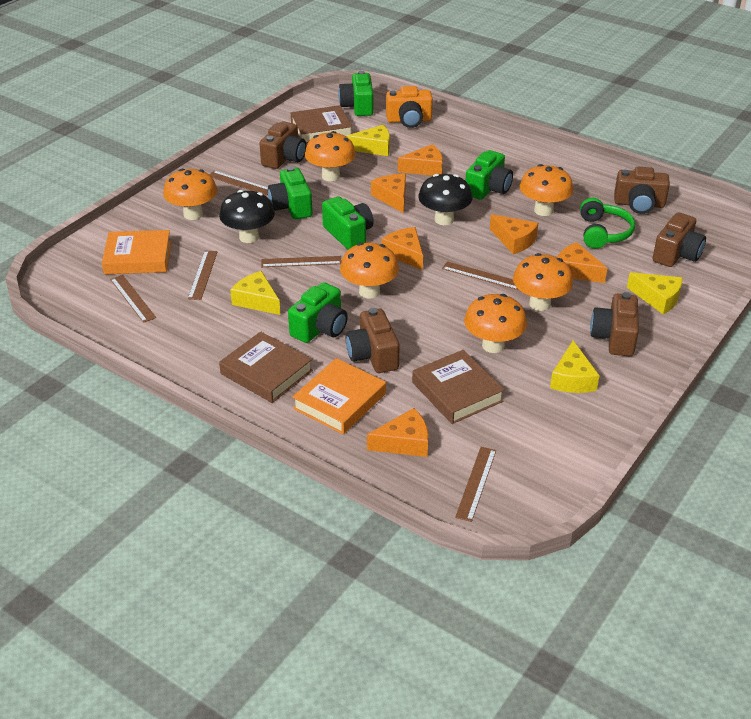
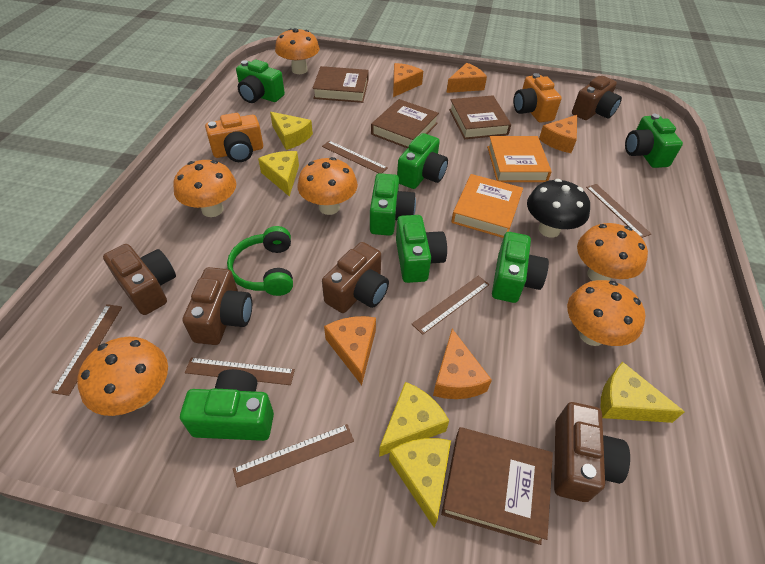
black mushroom: 2 -> 1
brown book: 3 -> 4
green camera: 5 -> 7
orange camera: 1 -> 2
orange cheese: 6 -> 5
yellow cheese: 4 -> 5

